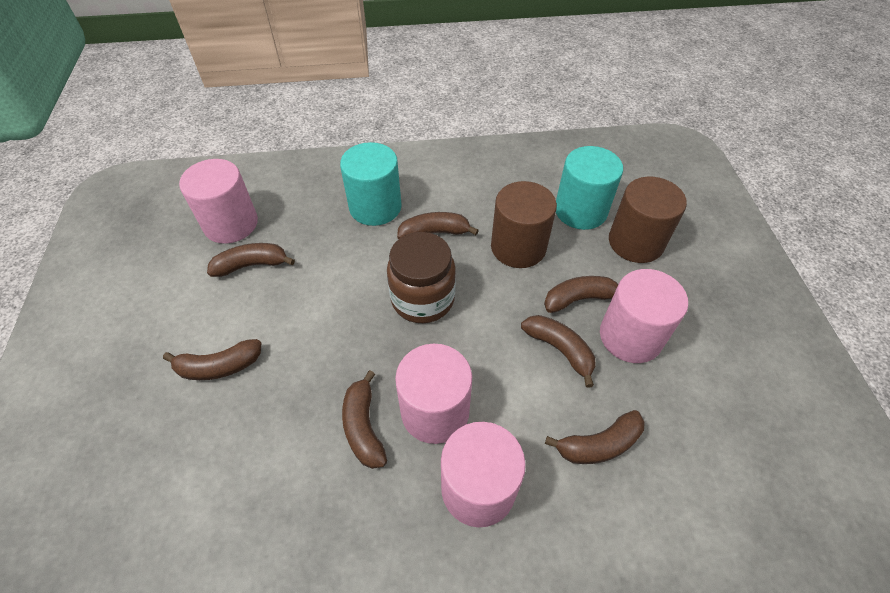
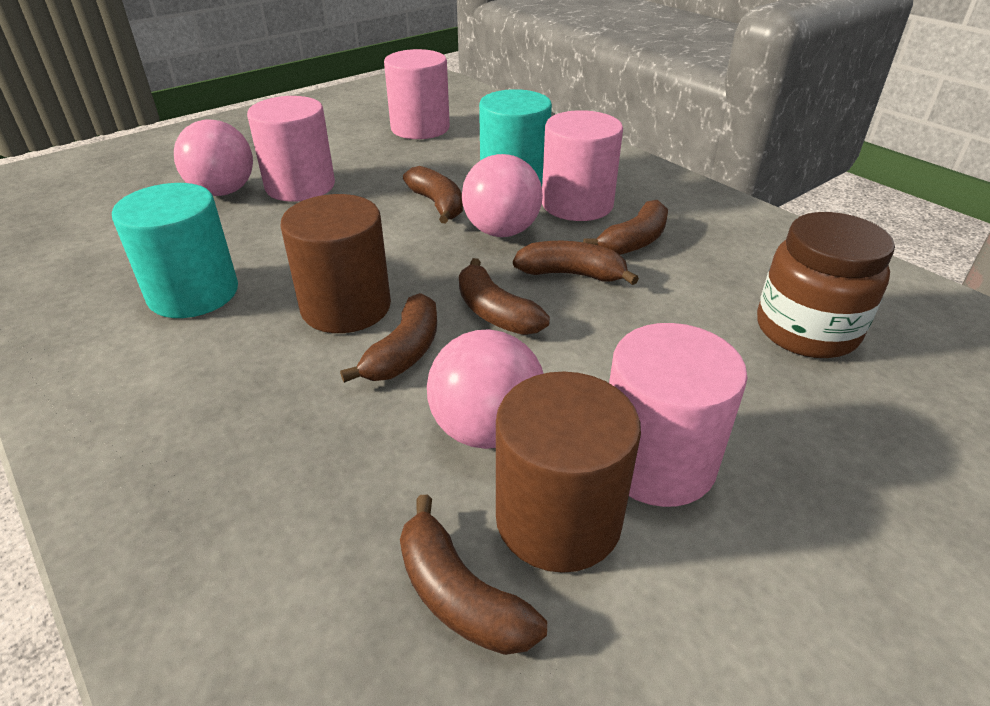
brown banana: 7 -> 6
pink ball: 0 -> 3

